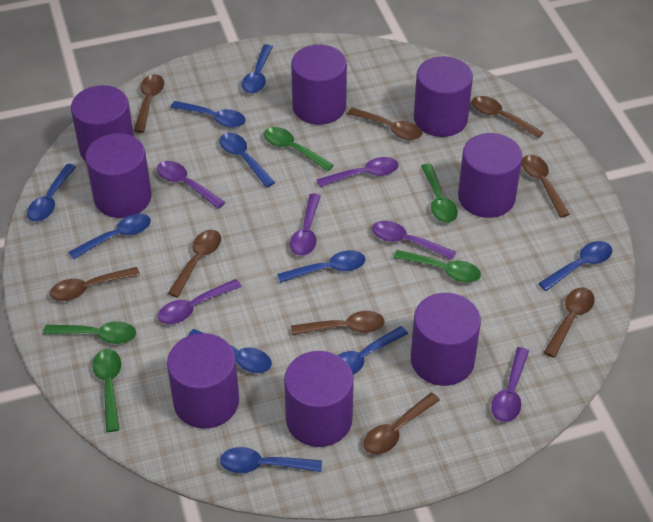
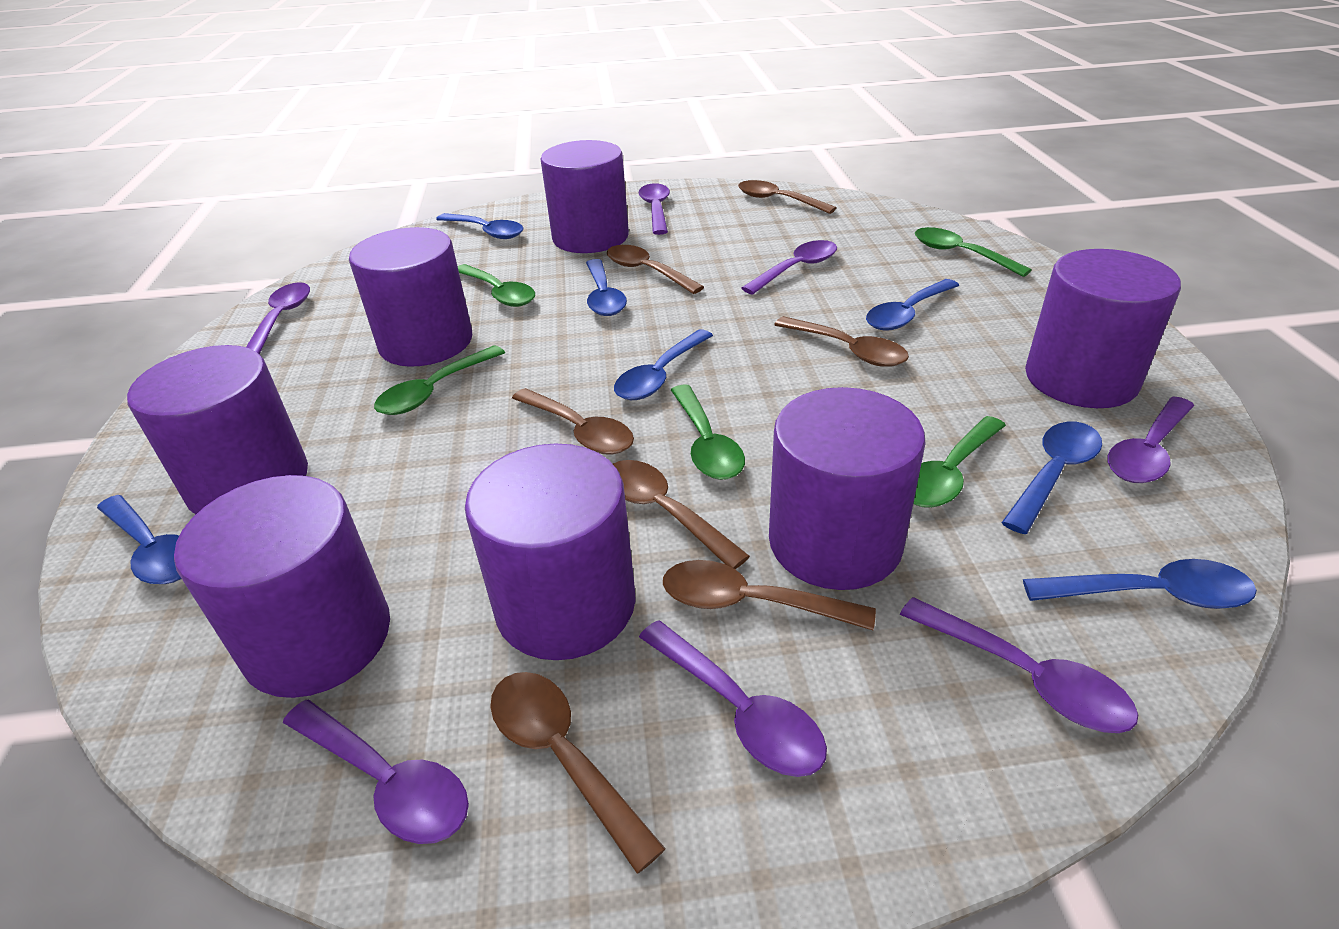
blue spoon: 10 -> 7
brown spoon: 9 -> 7
purple cylinder: 8 -> 7
purple spoon: 6 -> 7

